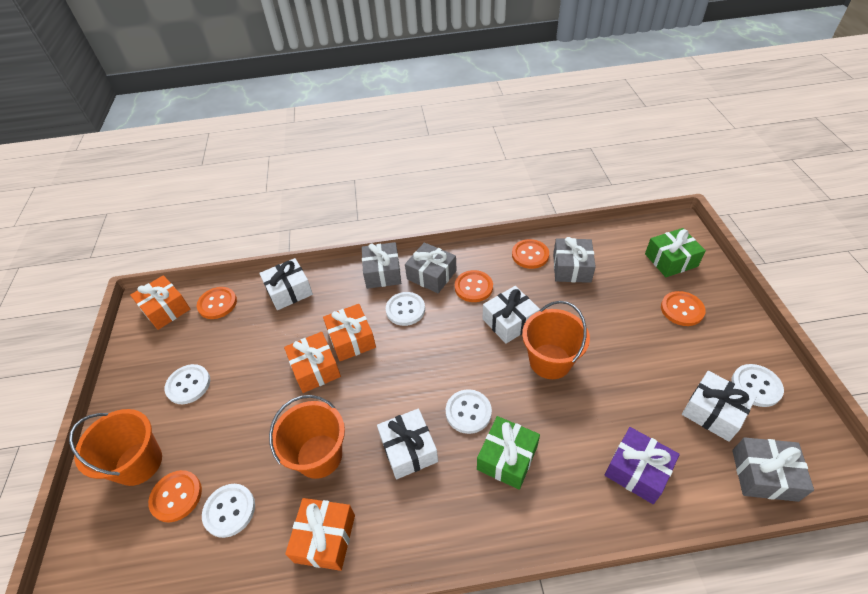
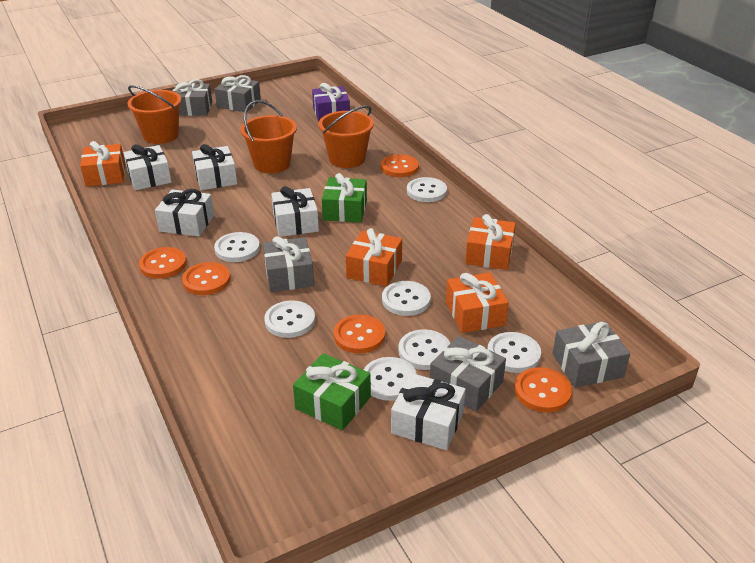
grey gift: 4 -> 5
white button: 5 -> 7
white gift: 4 -> 5

